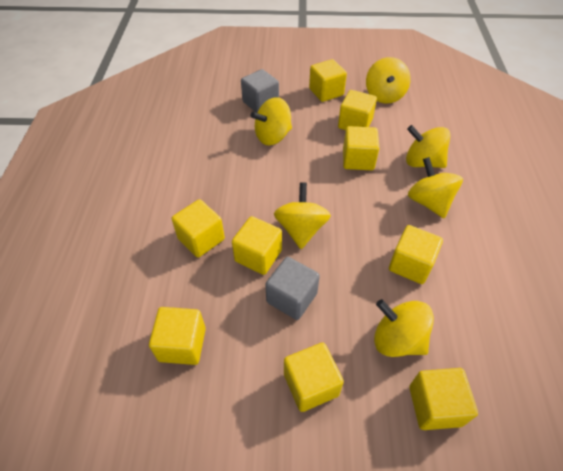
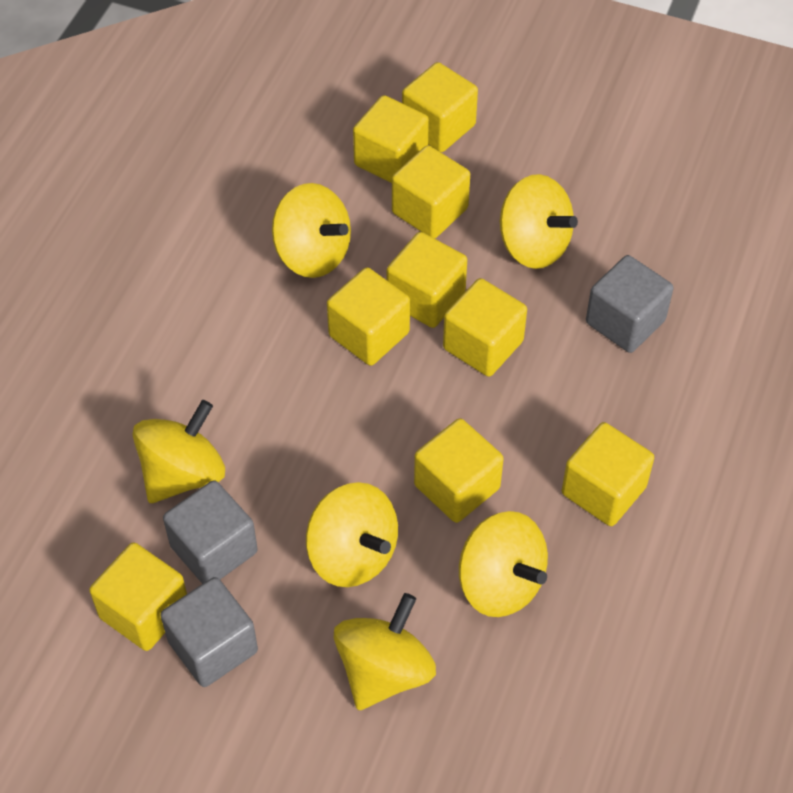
grey cube: 2 -> 3

